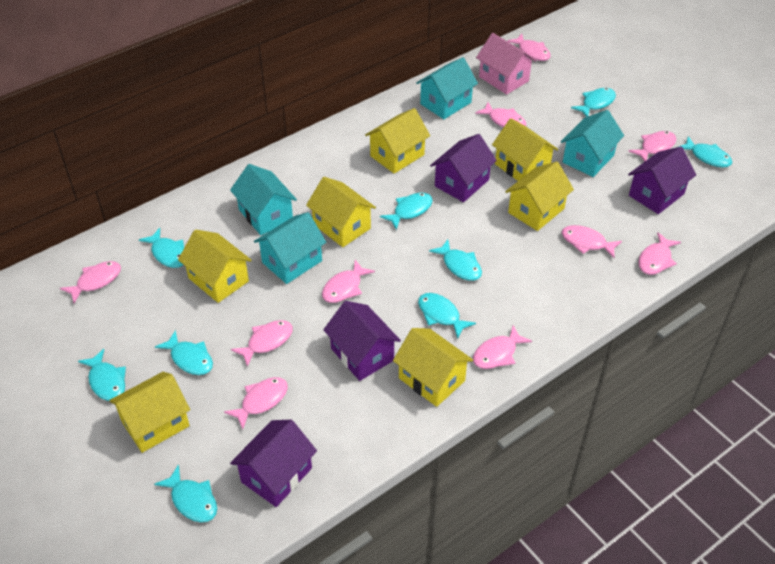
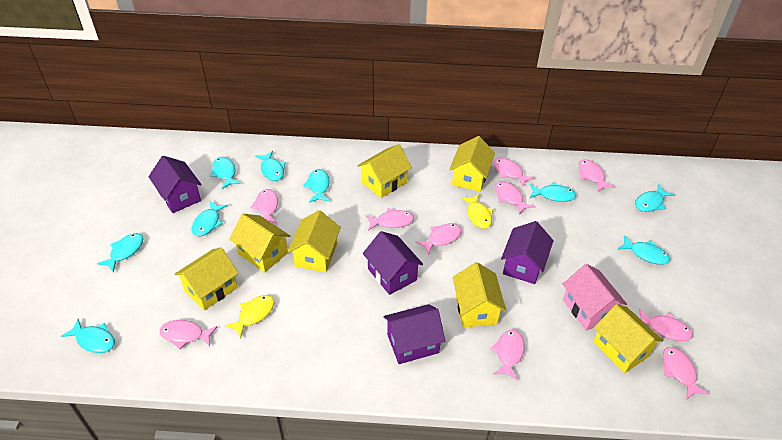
turquoise house: 4 -> 0
yellow fish: 0 -> 2

